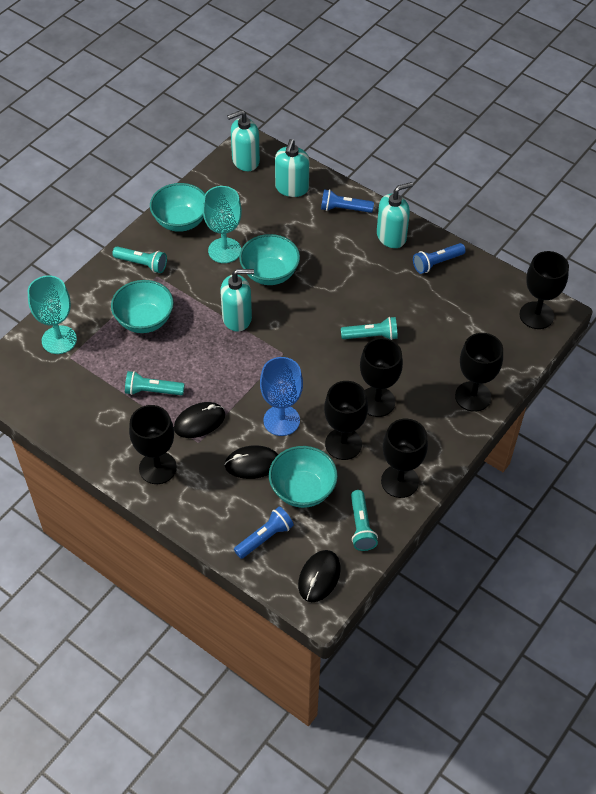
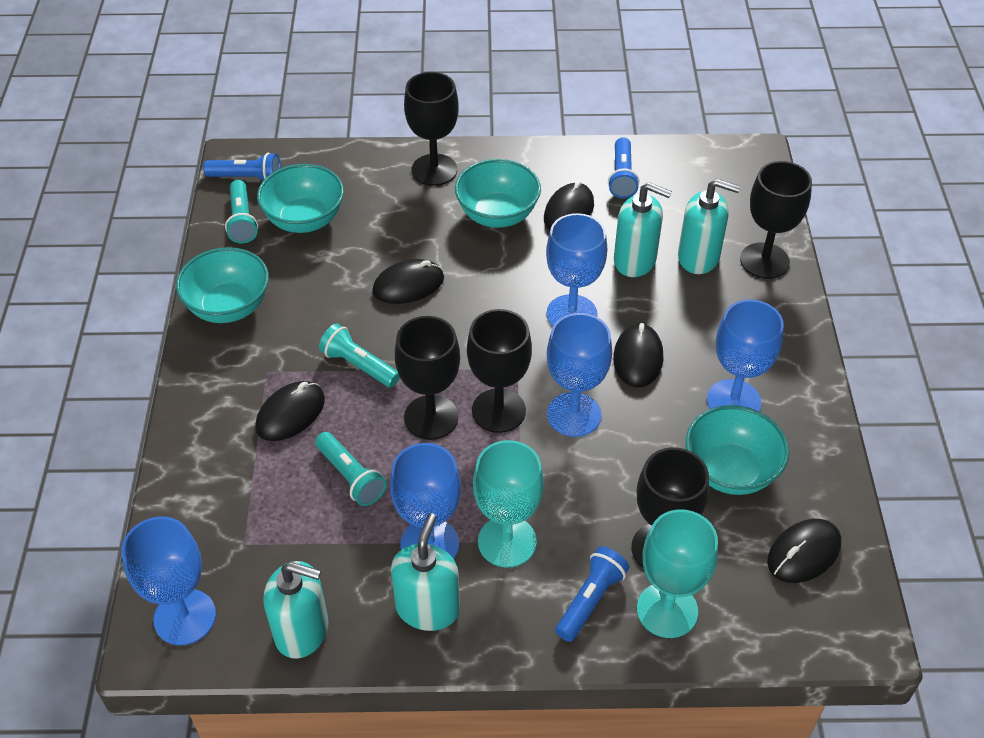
black goblet: 6 -> 5
black mouse: 3 -> 5
blue goblet: 1 -> 5
turquoise flashlight: 4 -> 3

